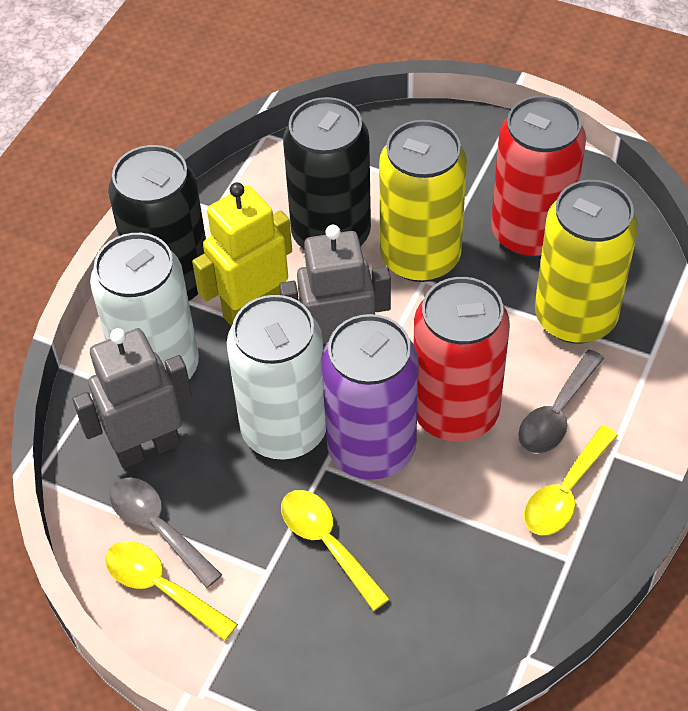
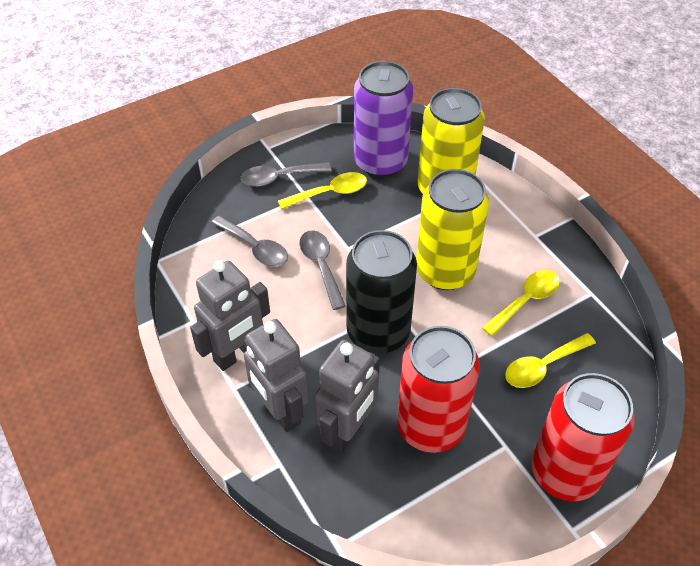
black can: 2 -> 1
grey robot: 2 -> 3
grey spoon: 2 -> 3
white can: 2 -> 0
yellow robot: 1 -> 0

